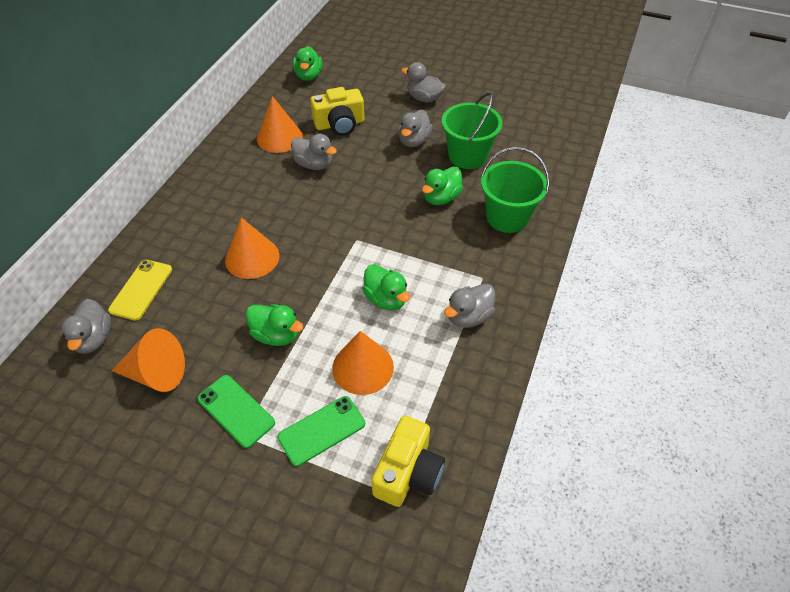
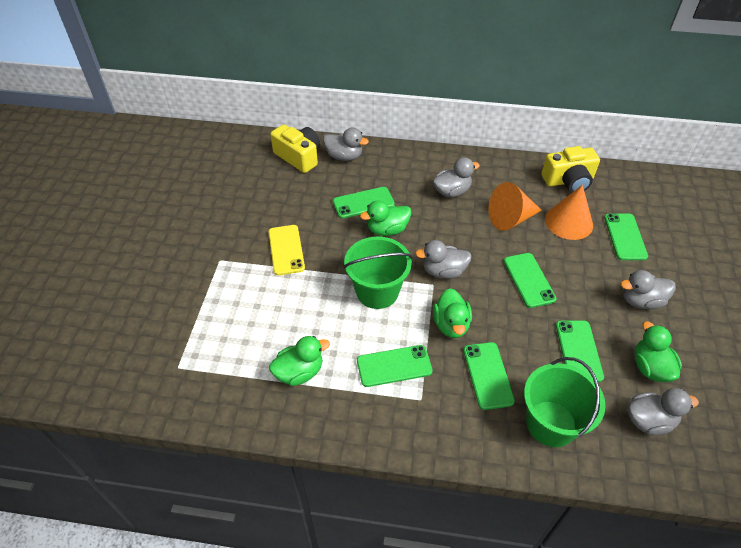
green phone: 2 -> 6
orange cone: 4 -> 2

